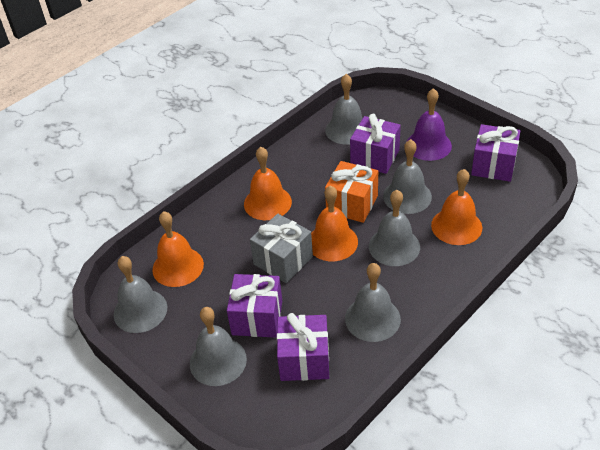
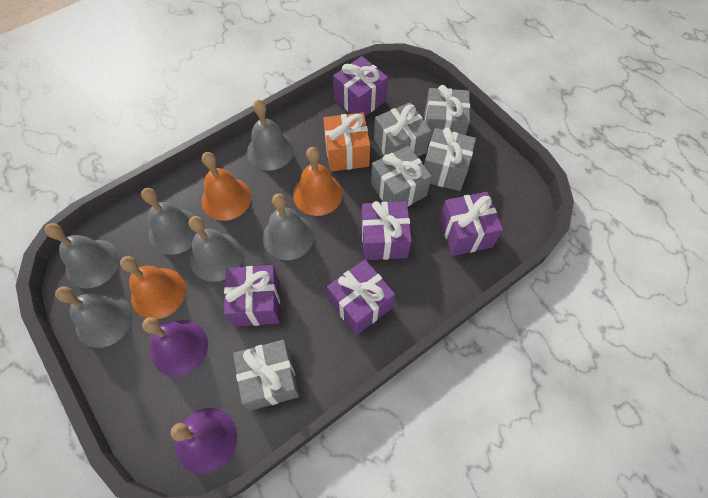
grey gift: 1 -> 5
orange bell: 4 -> 3
purple bell: 1 -> 2
purple gift: 4 -> 5

